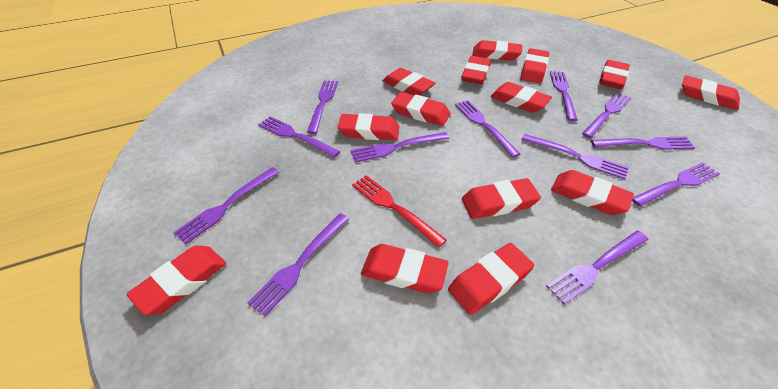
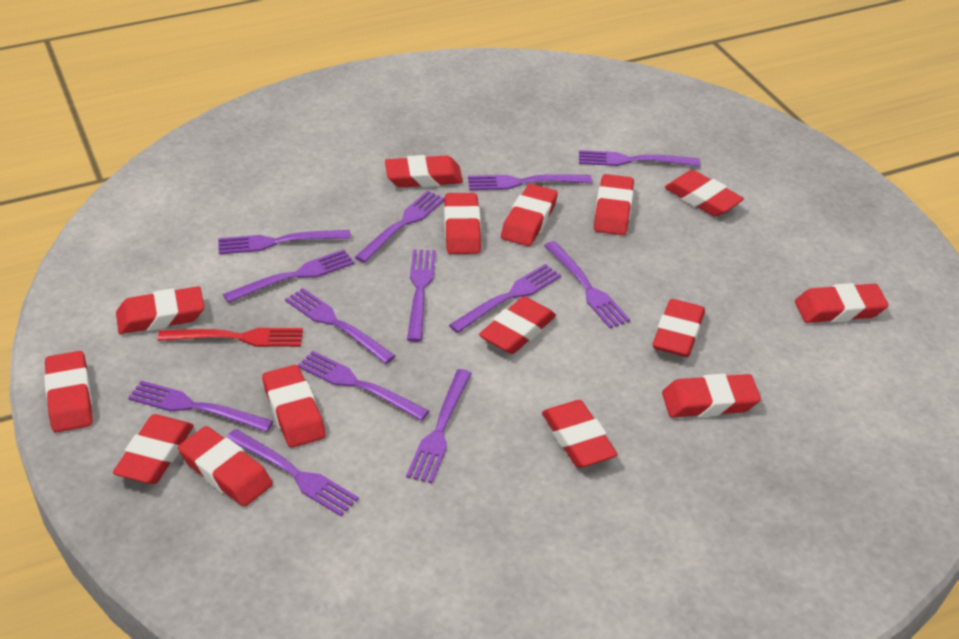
purple fork: 12 -> 13
red eraser: 14 -> 15

